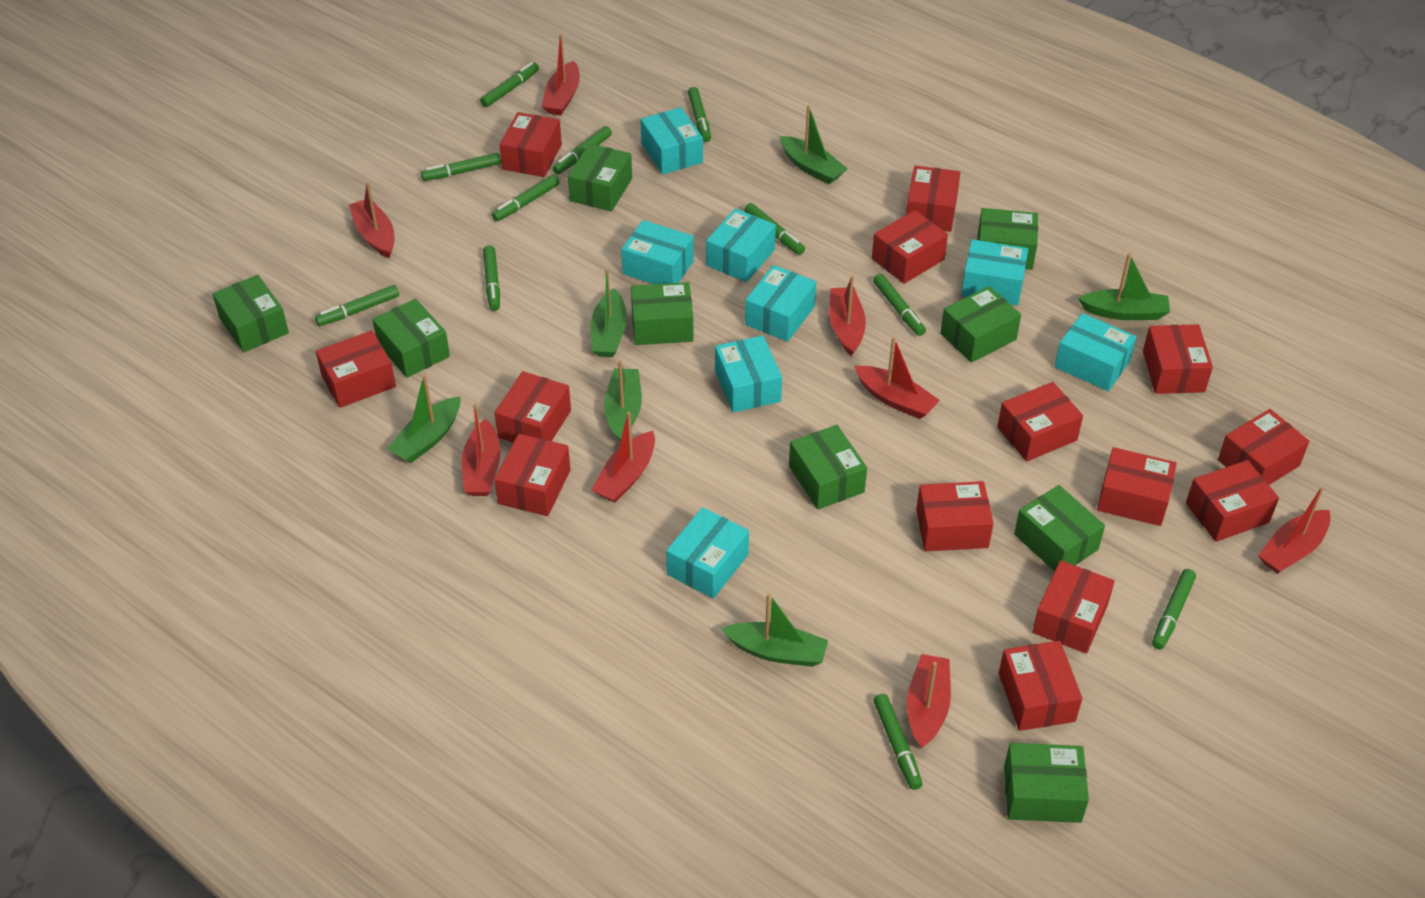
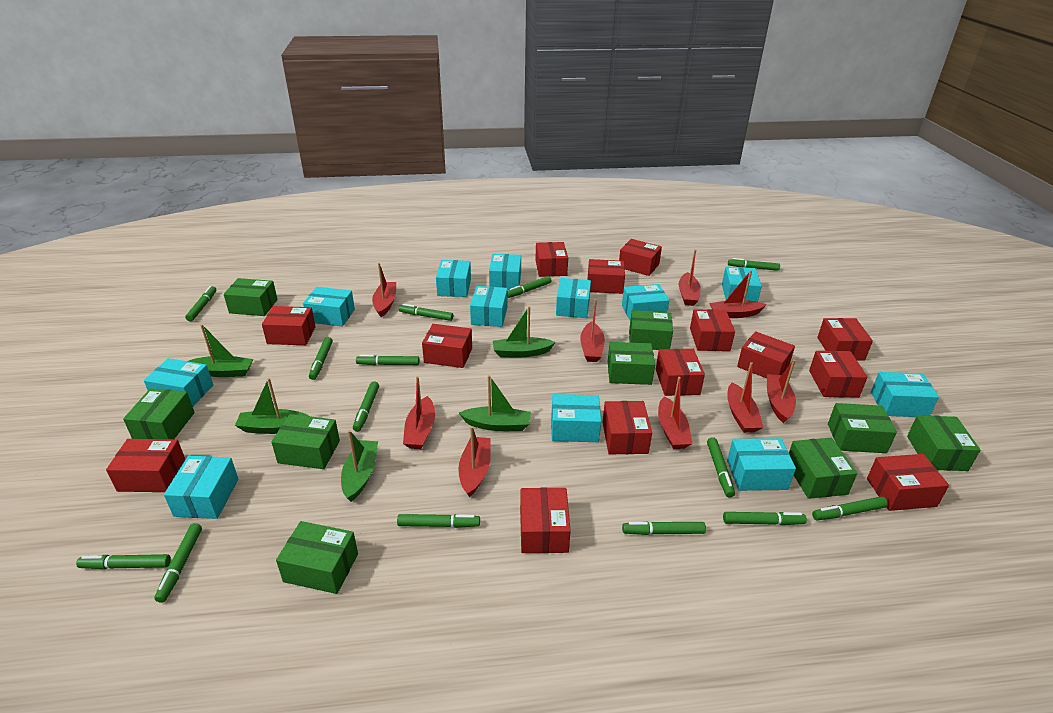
green boat: 6 -> 5
green marker: 11 -> 14
red boat: 8 -> 9
turquoise box: 8 -> 12

